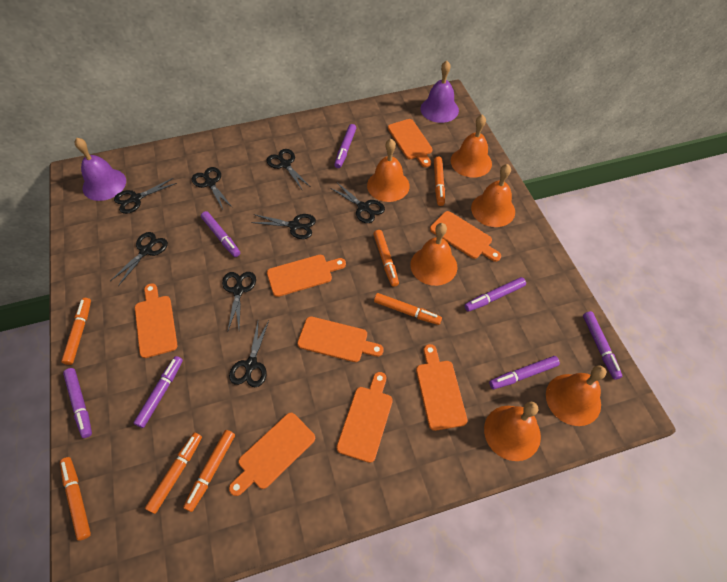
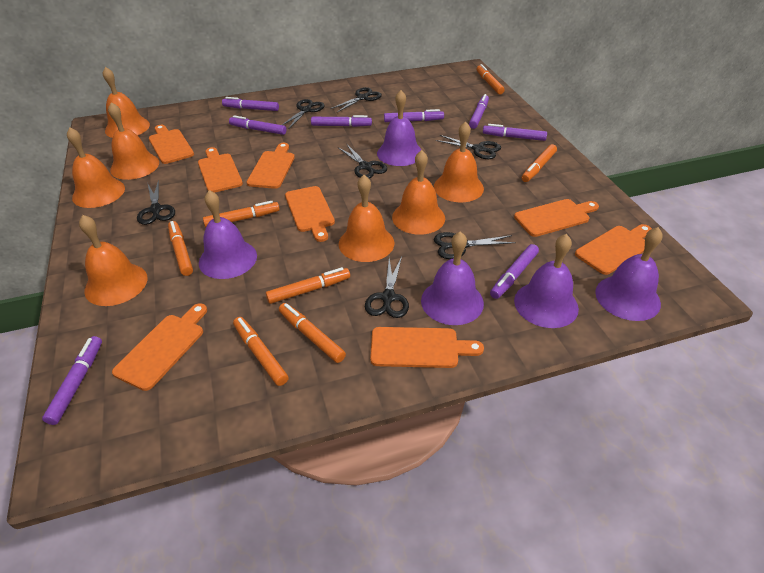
black scissors: 8 -> 7
orange bell: 6 -> 7
purple bell: 2 -> 5
purple marker: 7 -> 8

